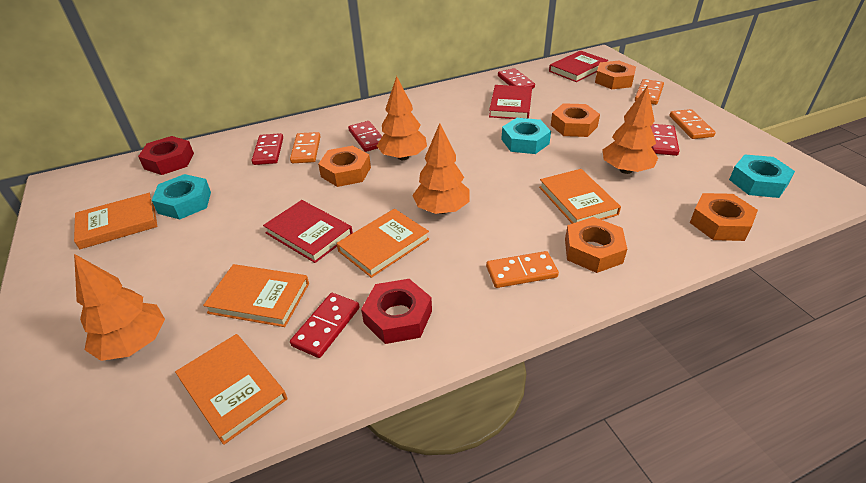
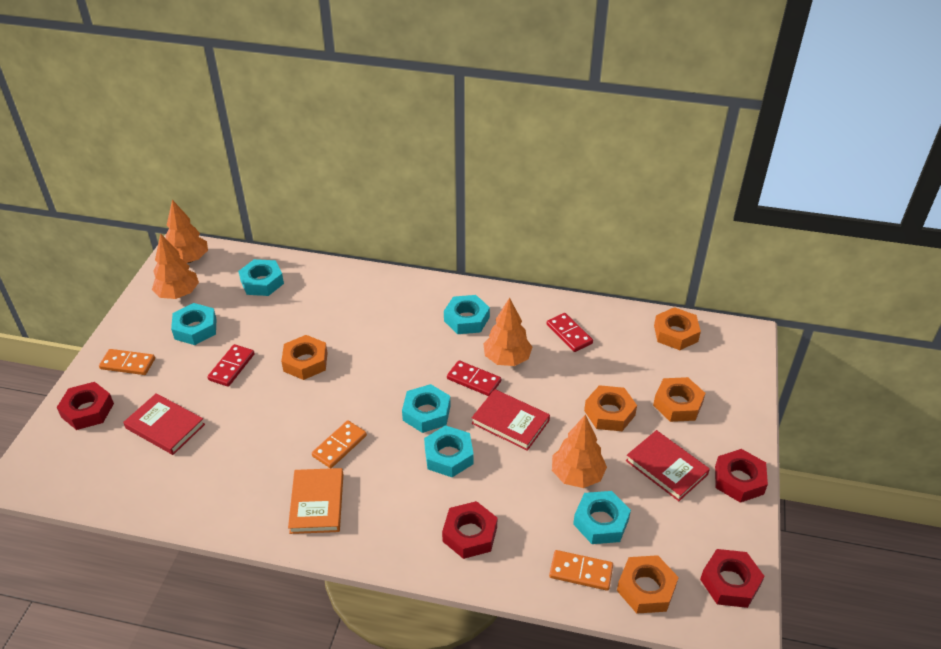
orange book: 5 -> 1
orange domino: 4 -> 3
red domino: 5 -> 3
red nut: 2 -> 4
turquoise nut: 3 -> 6

